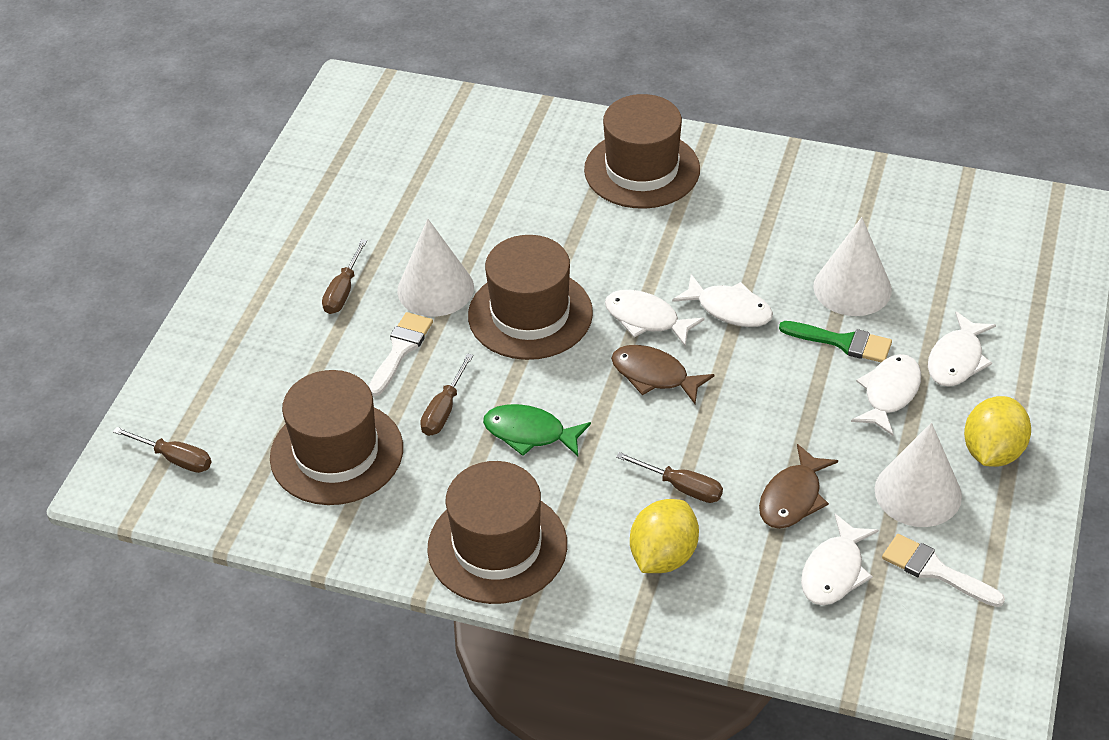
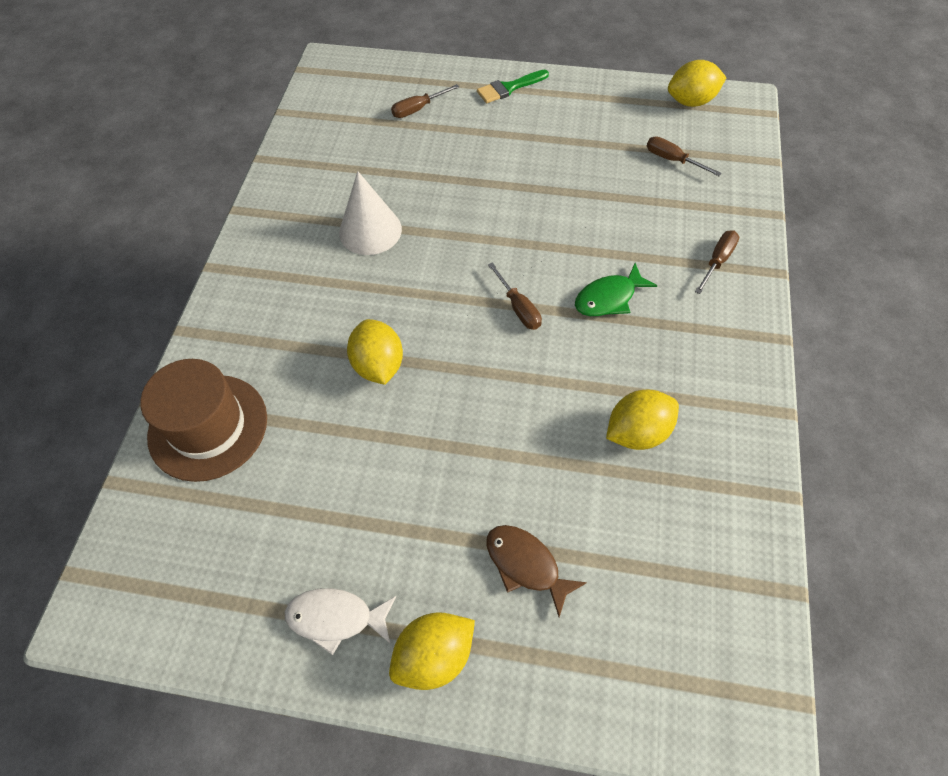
brown fish: 2 -> 1
brown hat: 4 -> 1
white brush: 2 -> 0
white cone: 3 -> 1
white fish: 5 -> 1
yellow lemon: 2 -> 4

